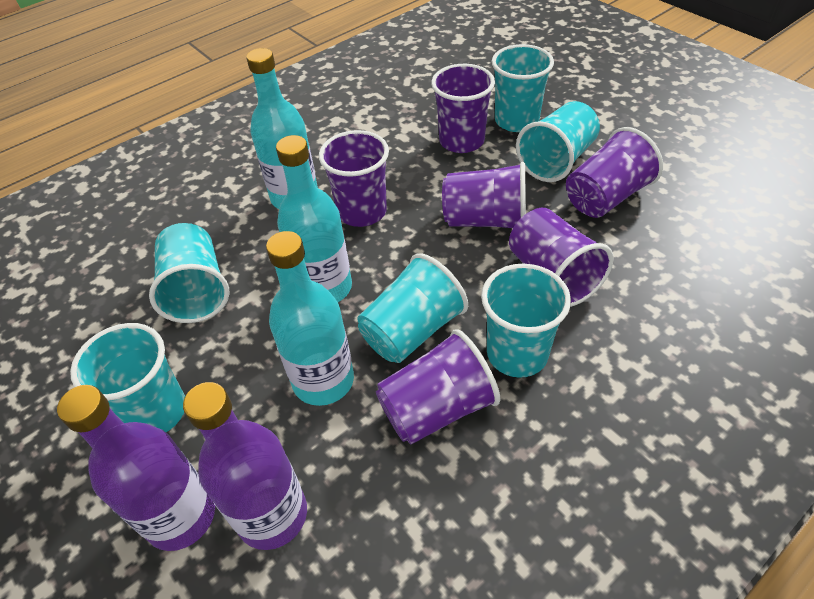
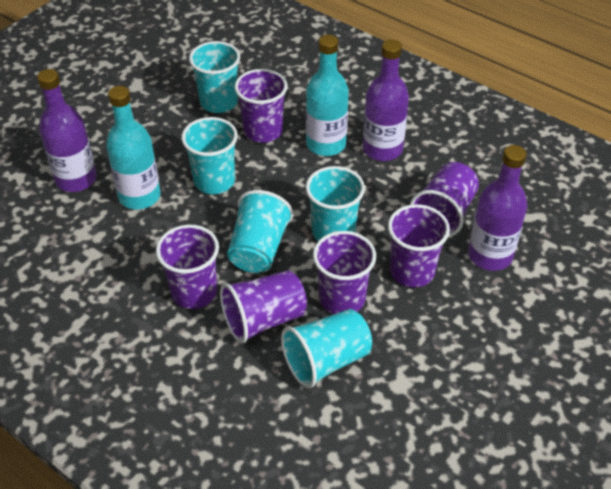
purple bottle: 2 -> 3
turquoise bottle: 3 -> 2
turquoise cup: 6 -> 5

